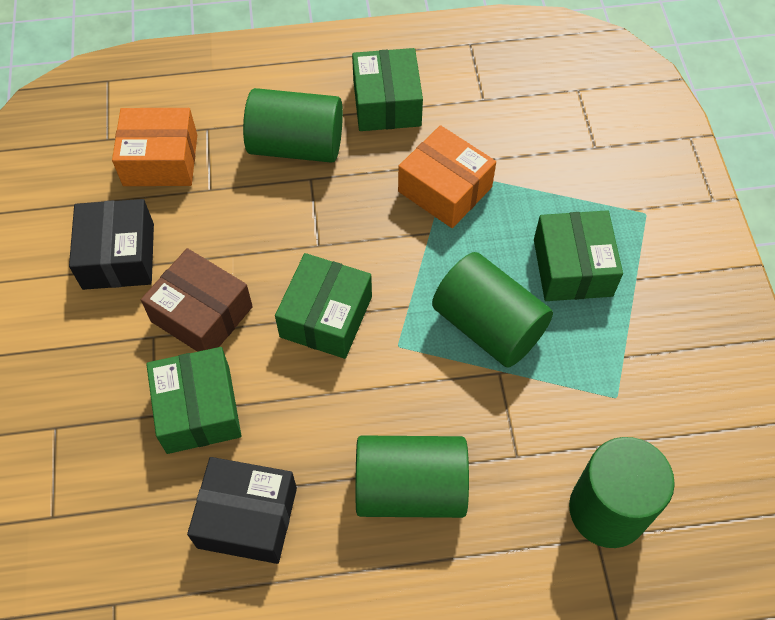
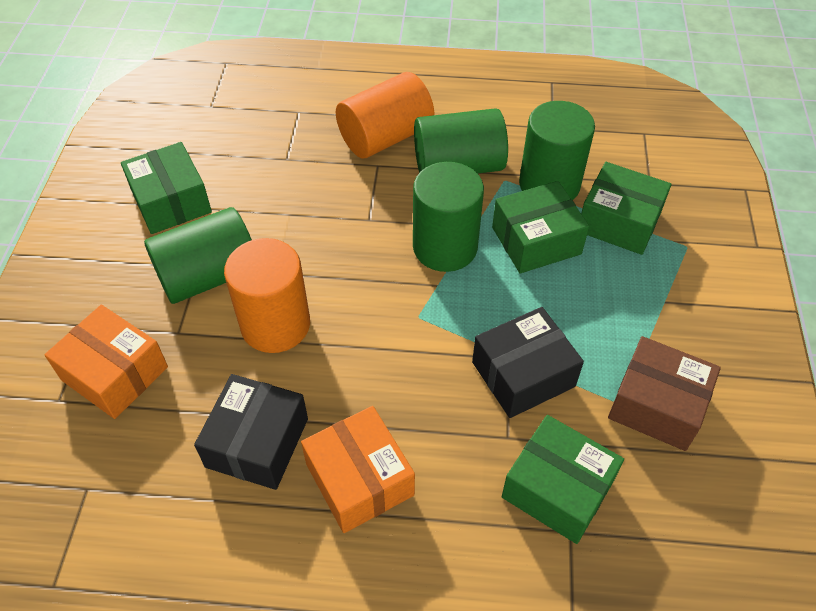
orange cylinder: 0 -> 2

